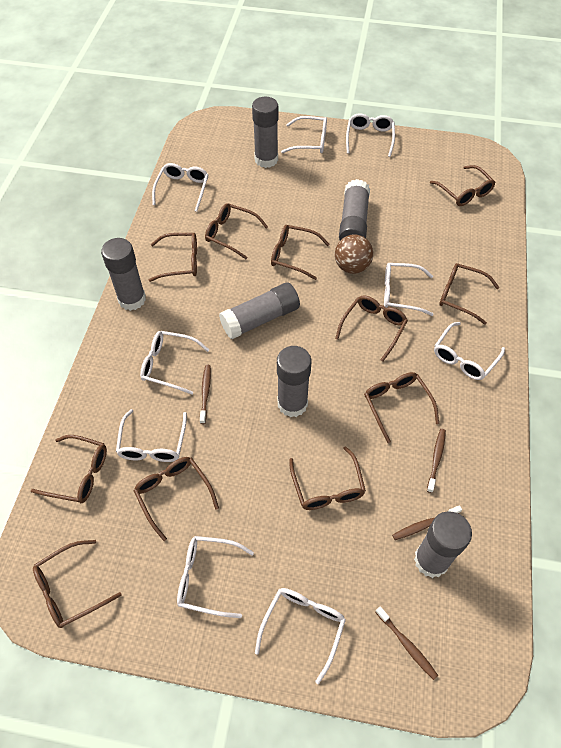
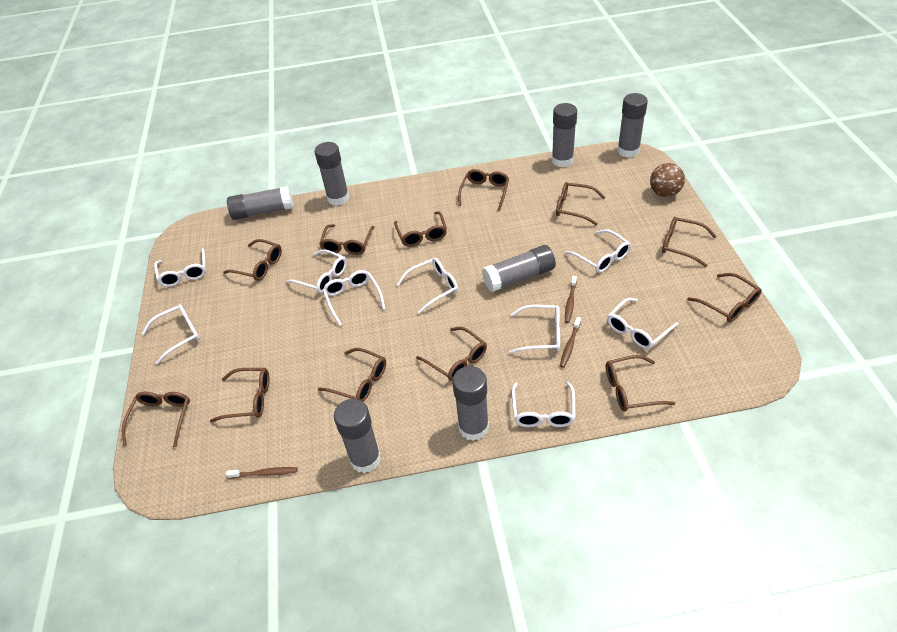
brown glasses: 11 -> 12
brown toothbrush: 4 -> 3
grey glue stick: 6 -> 7

